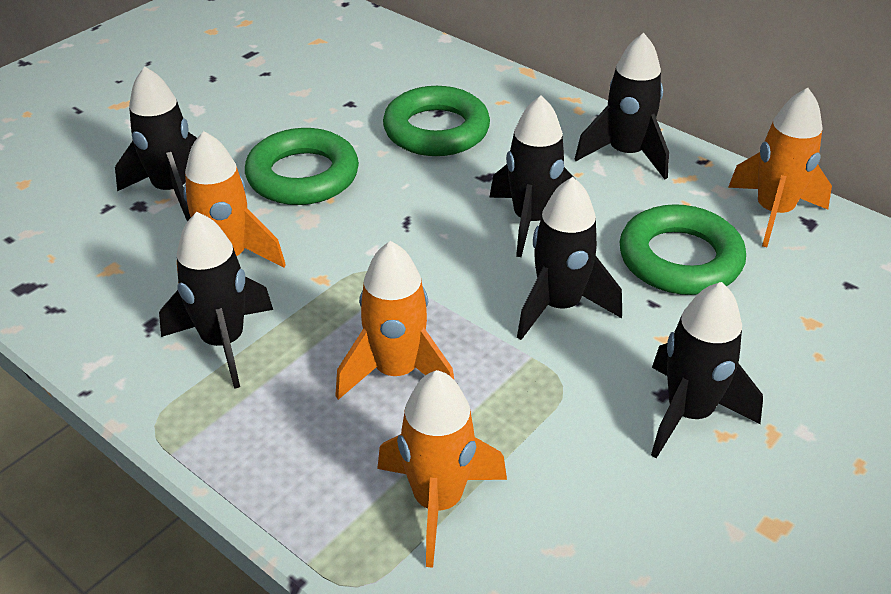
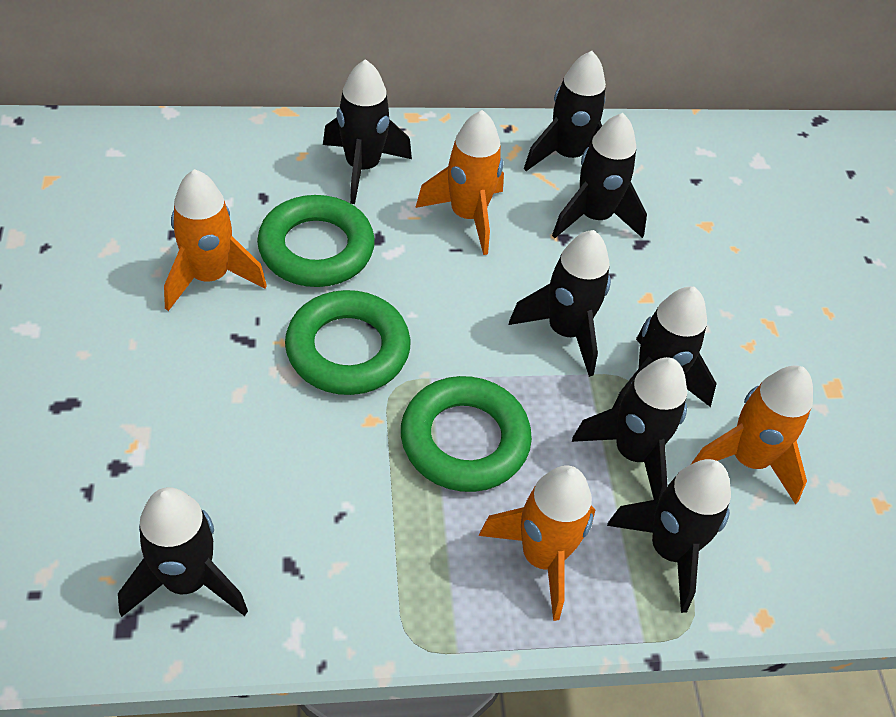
black rocket: 6 -> 8

